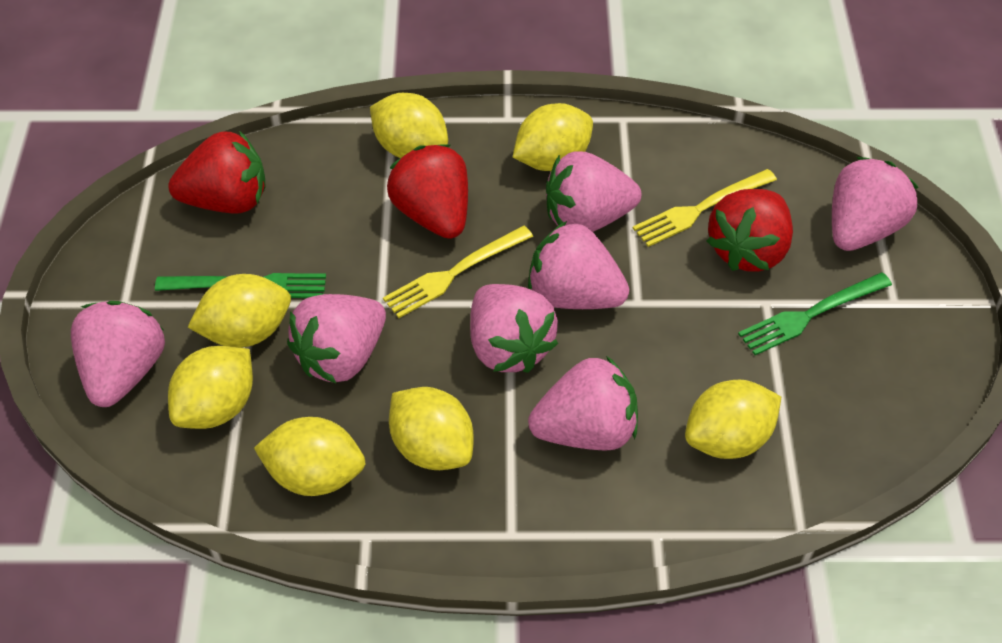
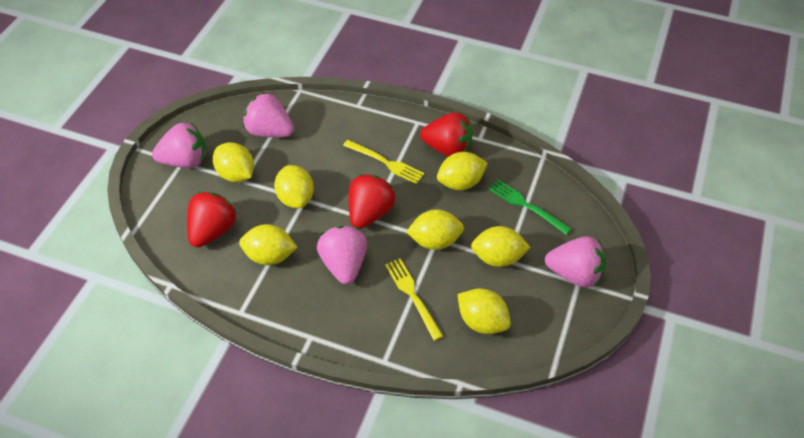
green fork: 2 -> 1
pink strawberry: 7 -> 4

